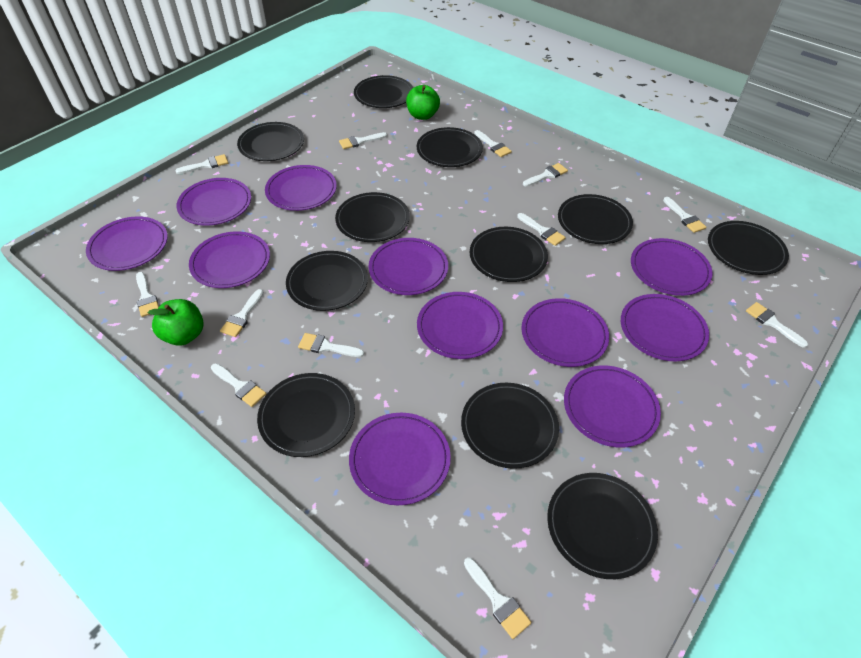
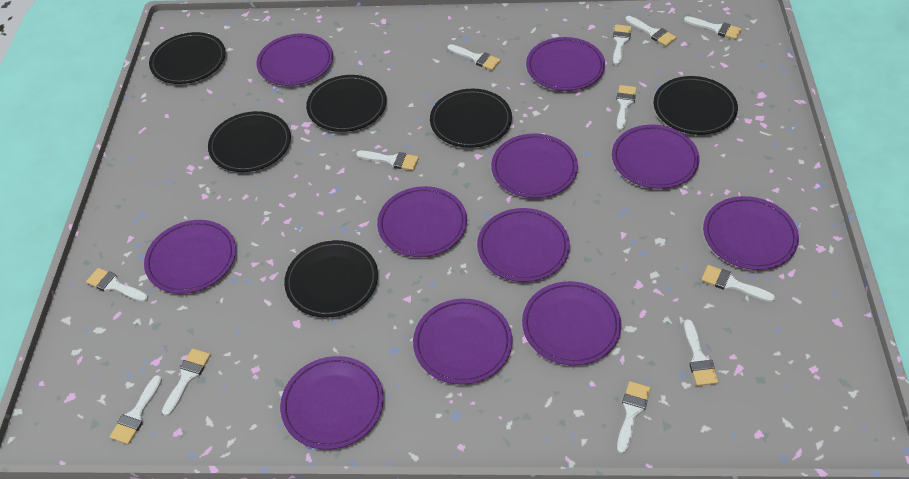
black plate: 11 -> 6
green apple: 2 -> 0

